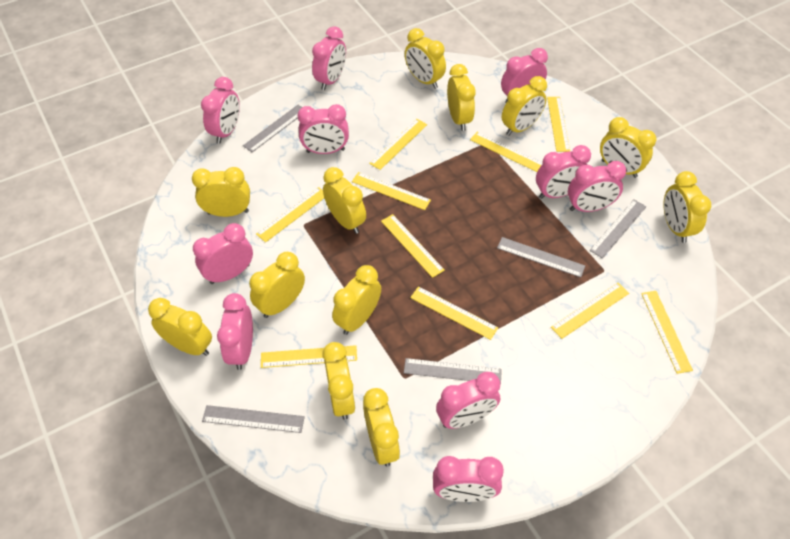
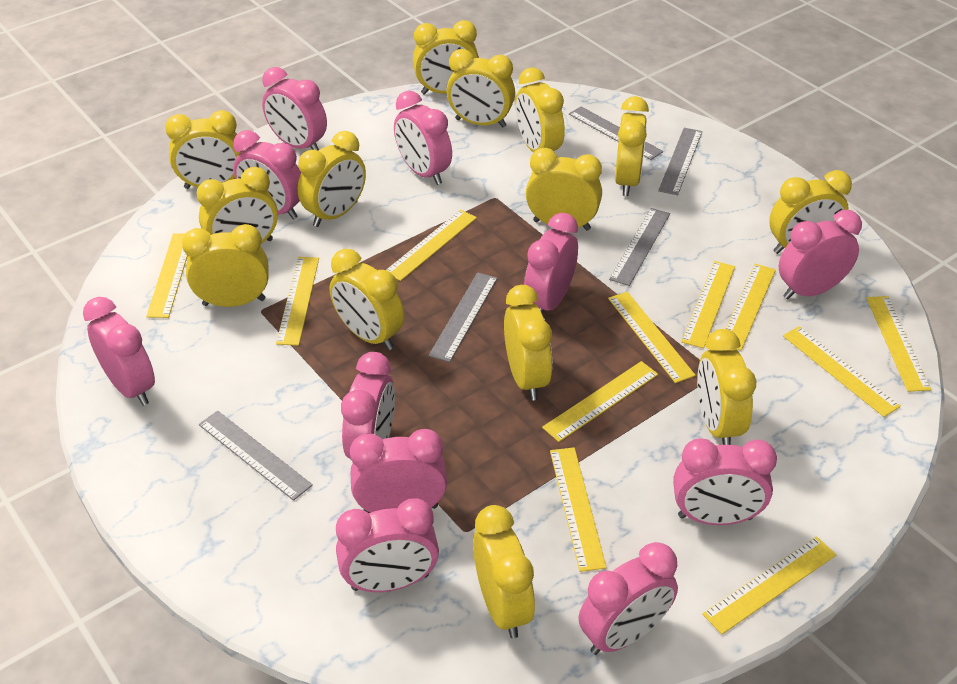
pink clock: 10 -> 11
yellow clock: 12 -> 14
yellow ruler: 10 -> 11

